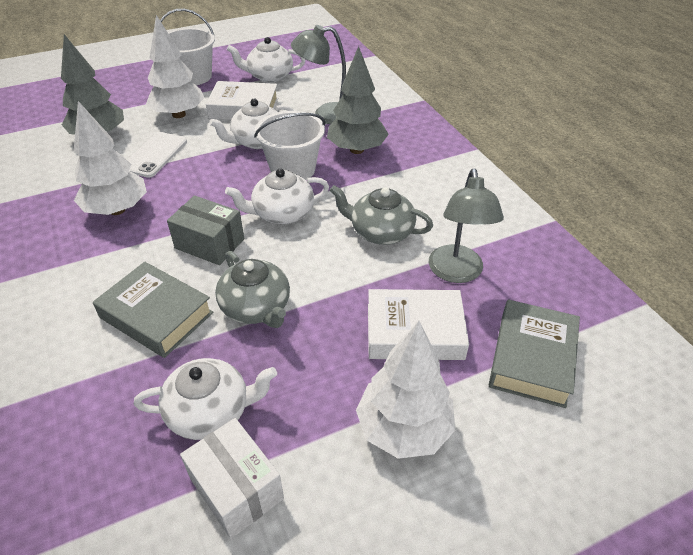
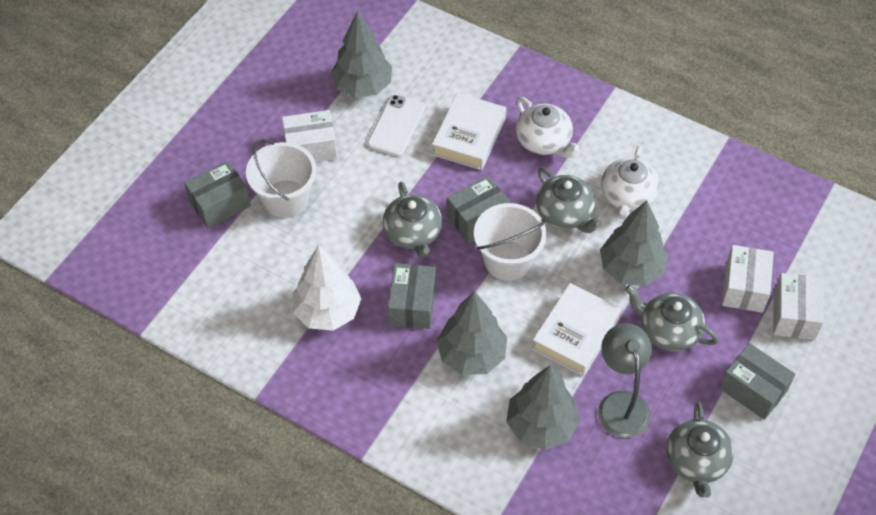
grey book: 2 -> 0
grey box: 1 -> 4
grey lamp: 2 -> 1
grey teapot: 2 -> 4
grey tree: 2 -> 4
white box: 1 -> 3
white teapot: 4 -> 2
white tree: 3 -> 1

